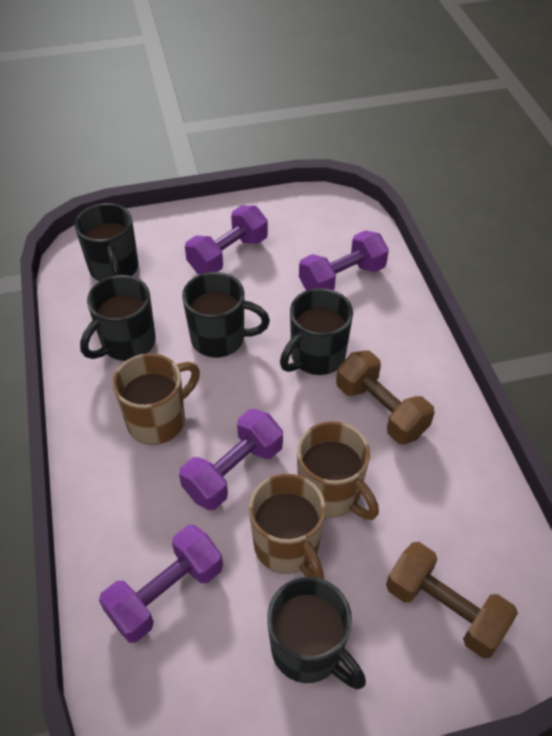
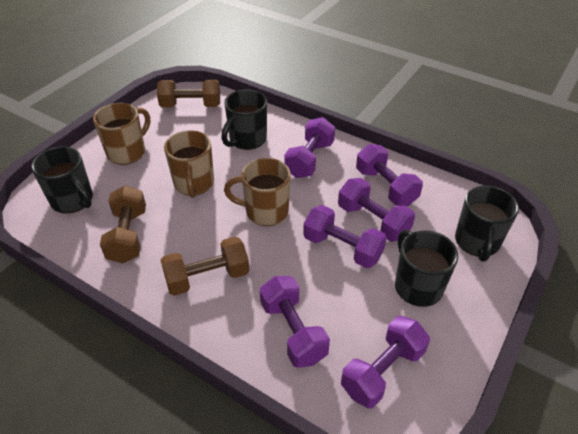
black mug: 5 -> 4
brown dumbbell: 2 -> 3
purple dumbbell: 4 -> 6

